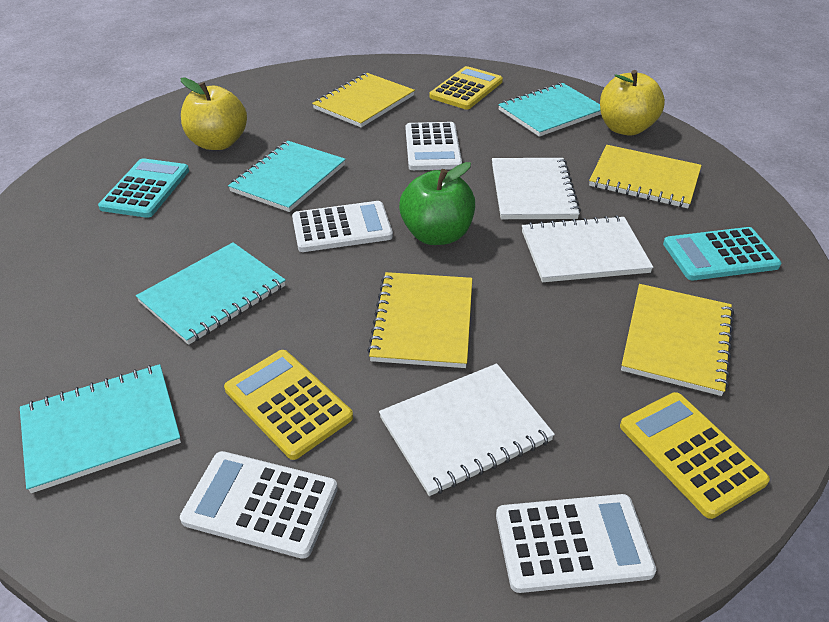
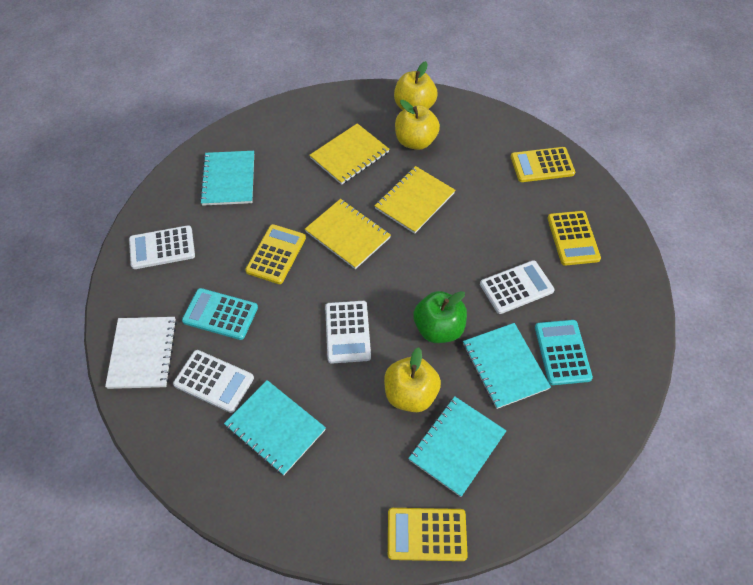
white notebook: 3 -> 1
yellow apple: 2 -> 3
yellow calculator: 3 -> 4
yellow notebook: 4 -> 3

